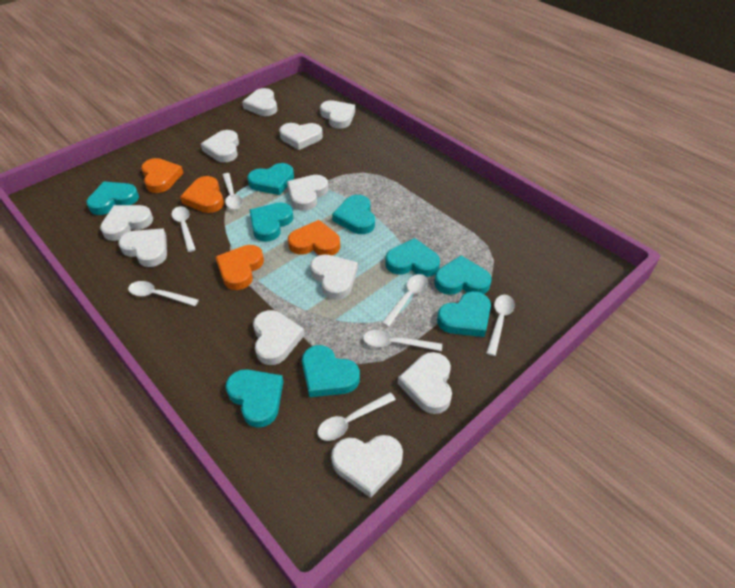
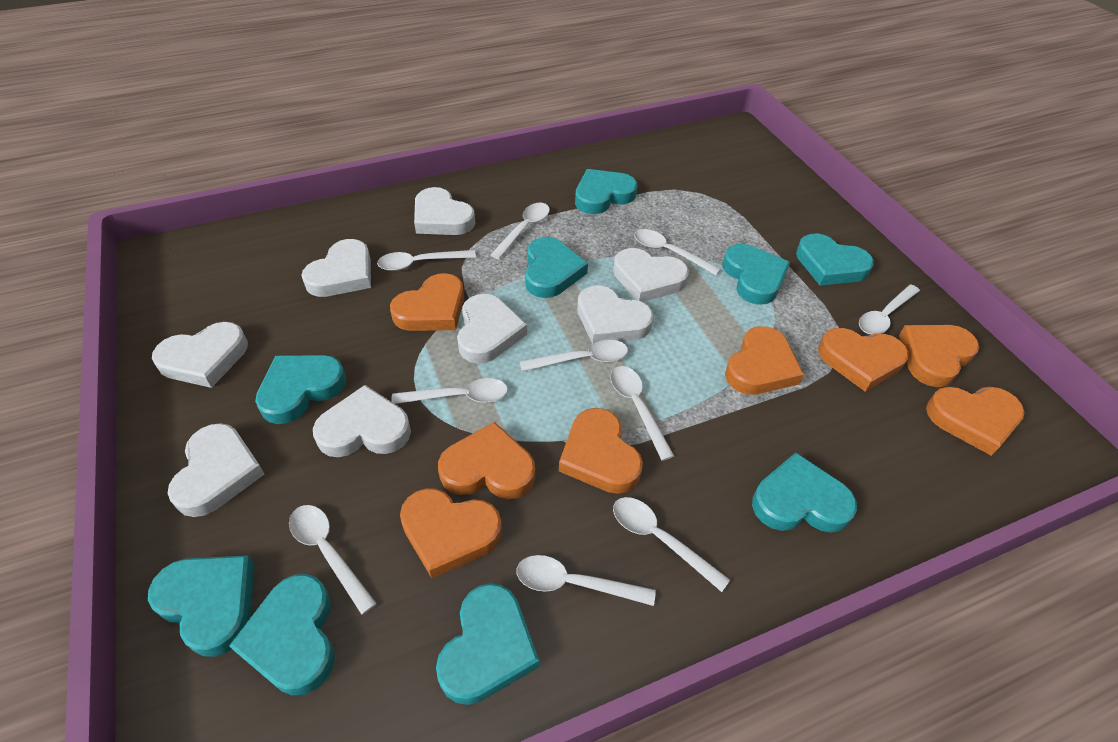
orange heart: 4 -> 8
white heart: 11 -> 8
white spoon: 7 -> 10

